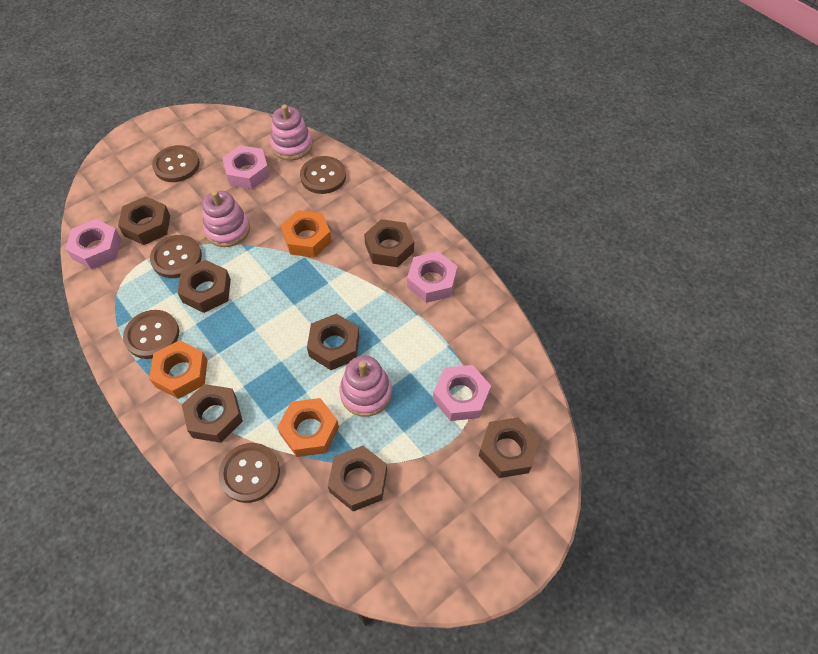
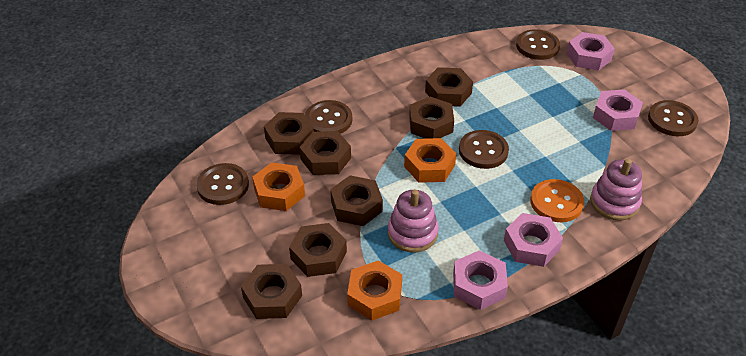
orange button: 0 -> 1
pink stacking toy: 3 -> 2

